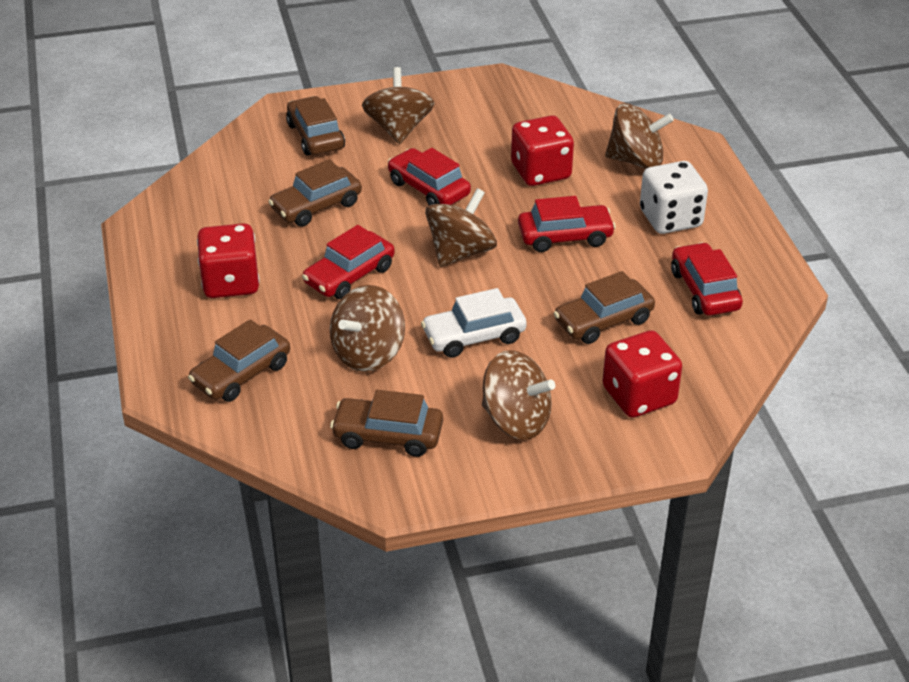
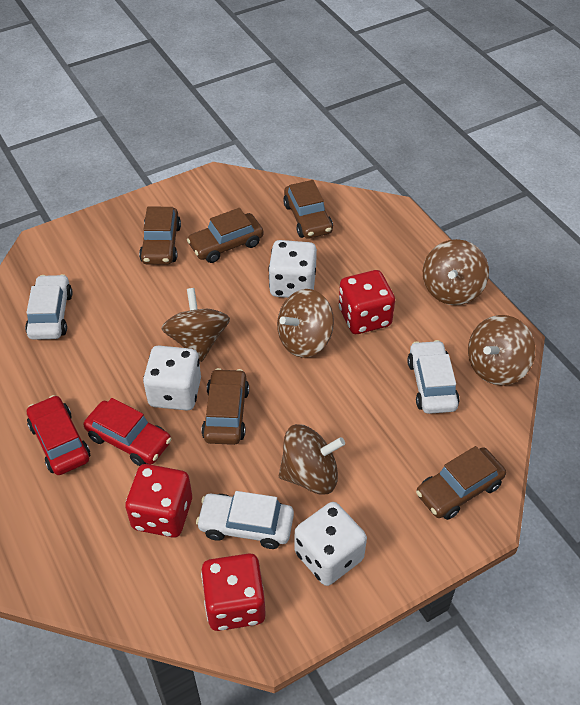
red car: 4 -> 2
white car: 1 -> 3
white dice: 1 -> 3

